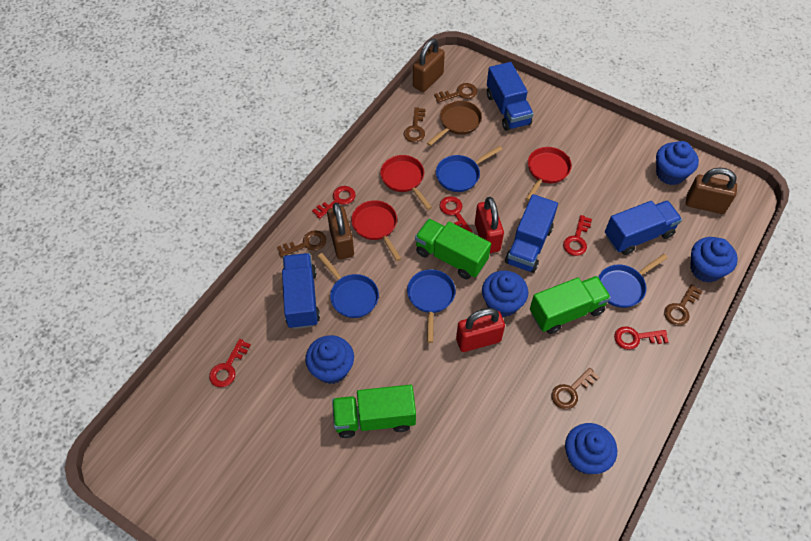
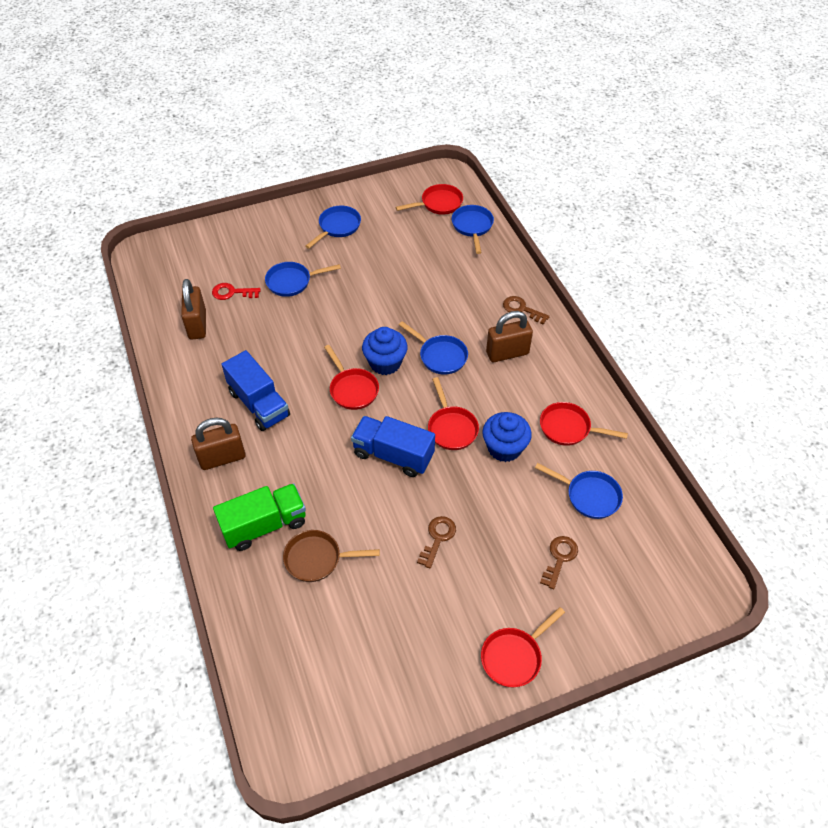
blue cupcake: 5 -> 2
blue pan: 4 -> 5
blue truck: 4 -> 2
brown key: 5 -> 3
green truck: 3 -> 1
red key: 5 -> 1
red padlock: 2 -> 0
red pan: 3 -> 5

